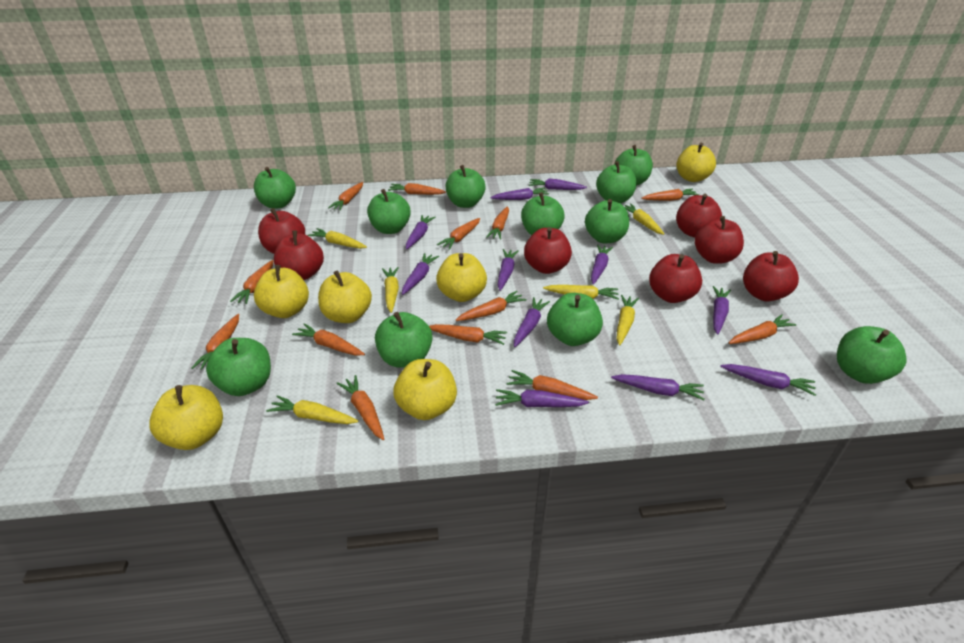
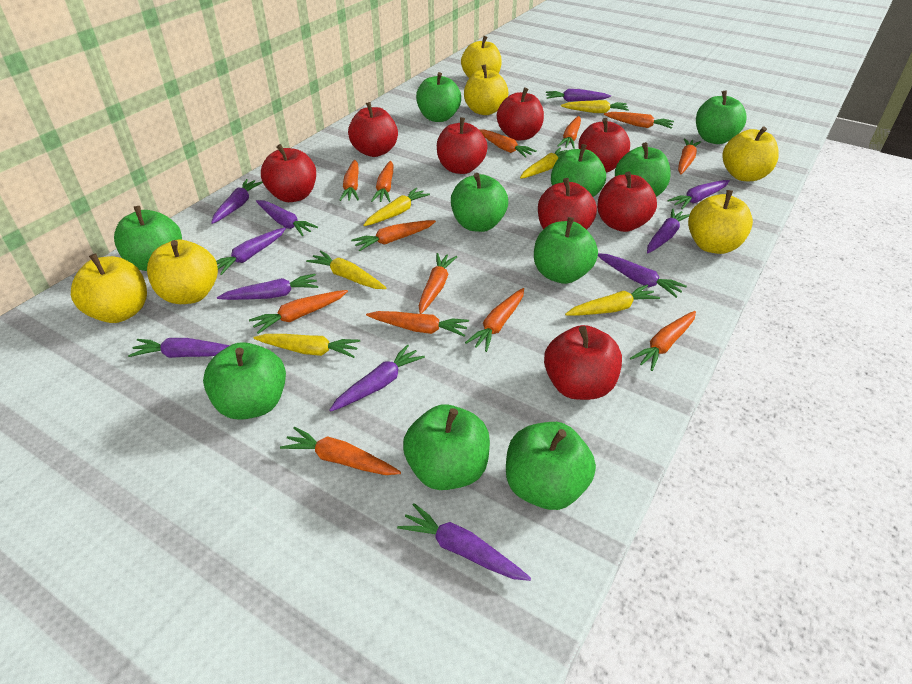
green apple: 11 -> 10
red apple: 7 -> 8

